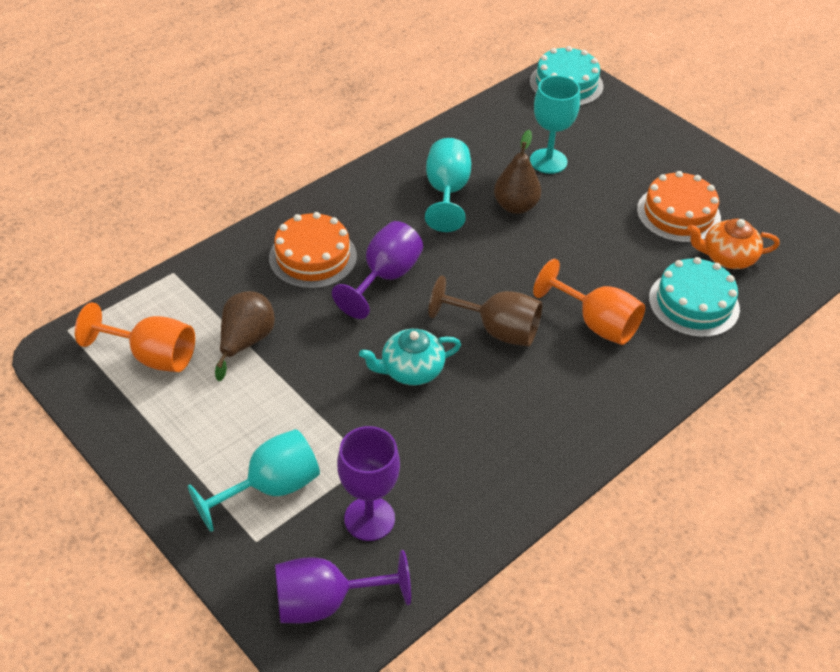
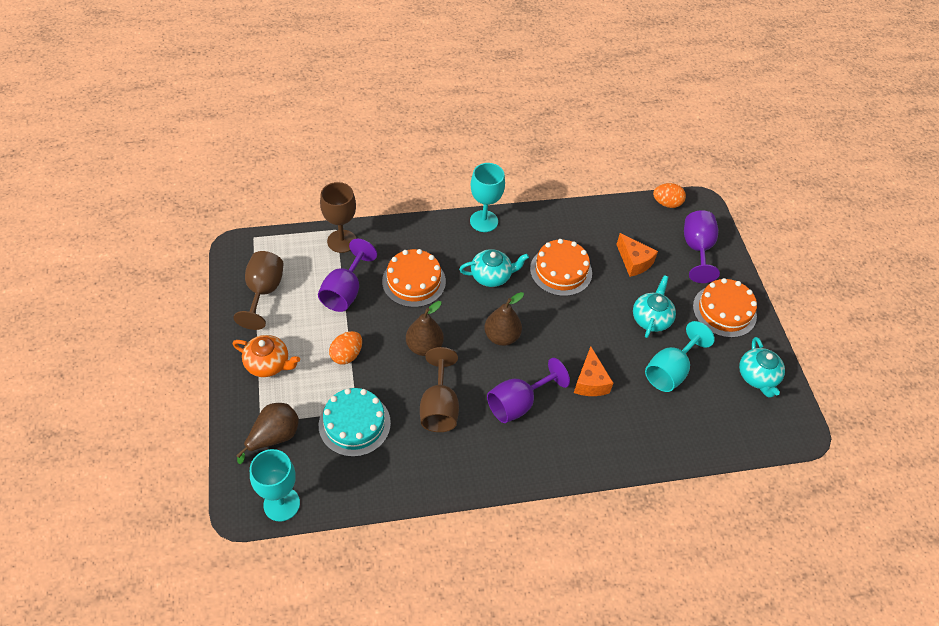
brown goblet: 1 -> 3
brown pear: 2 -> 3
orange cake: 2 -> 3
orange cheese: 0 -> 2
orange egg: 0 -> 2
orange goblet: 2 -> 0
turquoise cake: 2 -> 1
turquoise teapot: 1 -> 3

